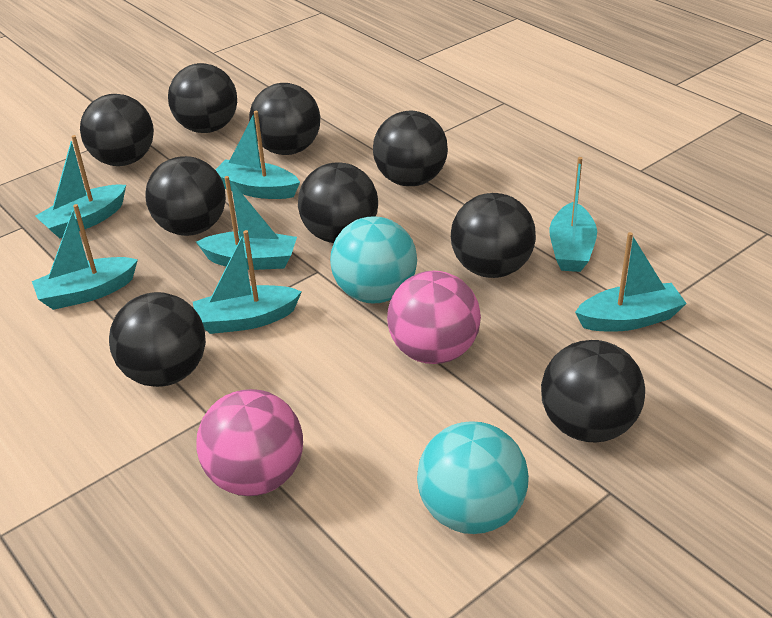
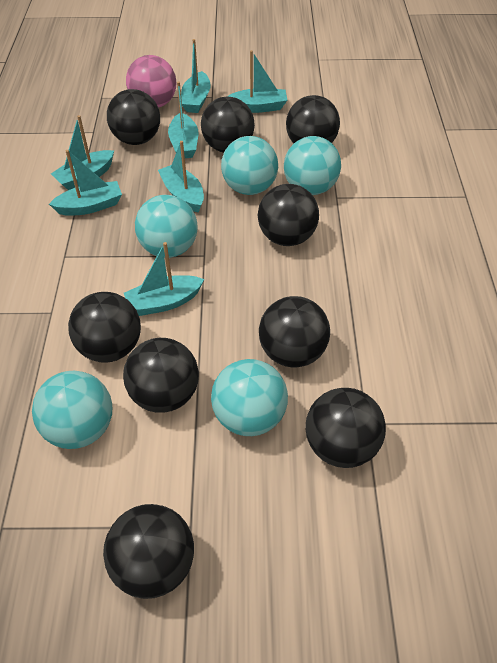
pink ball: 2 -> 1
turquoise ball: 2 -> 5

